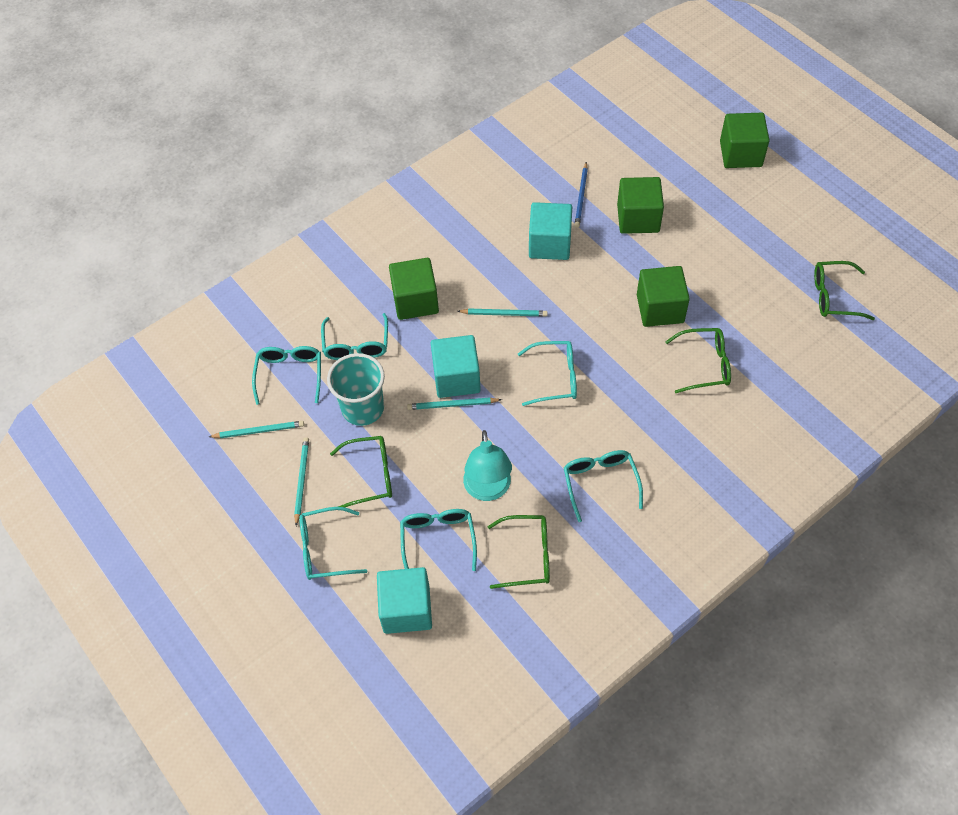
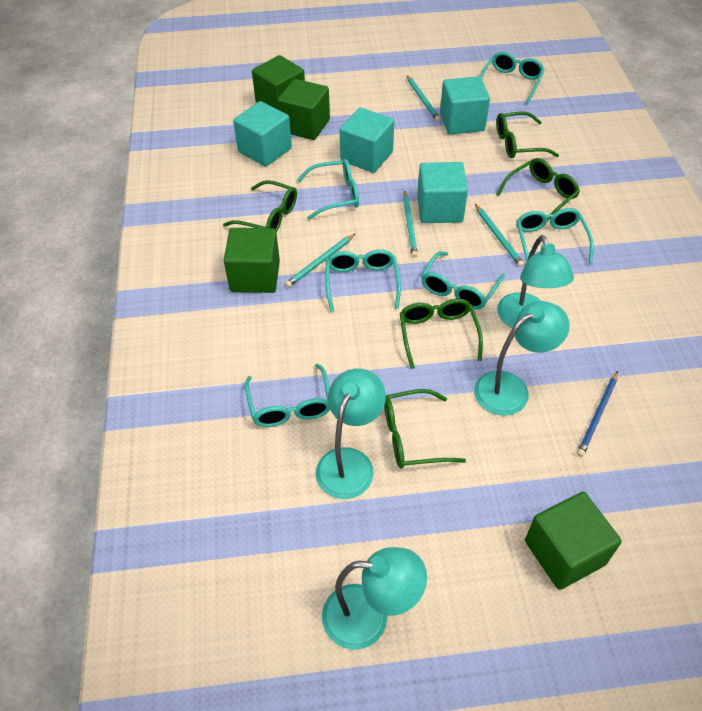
green glasses: 4 -> 5
turquoise cube: 3 -> 4
turquoise cup: 1 -> 0
turquoise lamp: 1 -> 4

